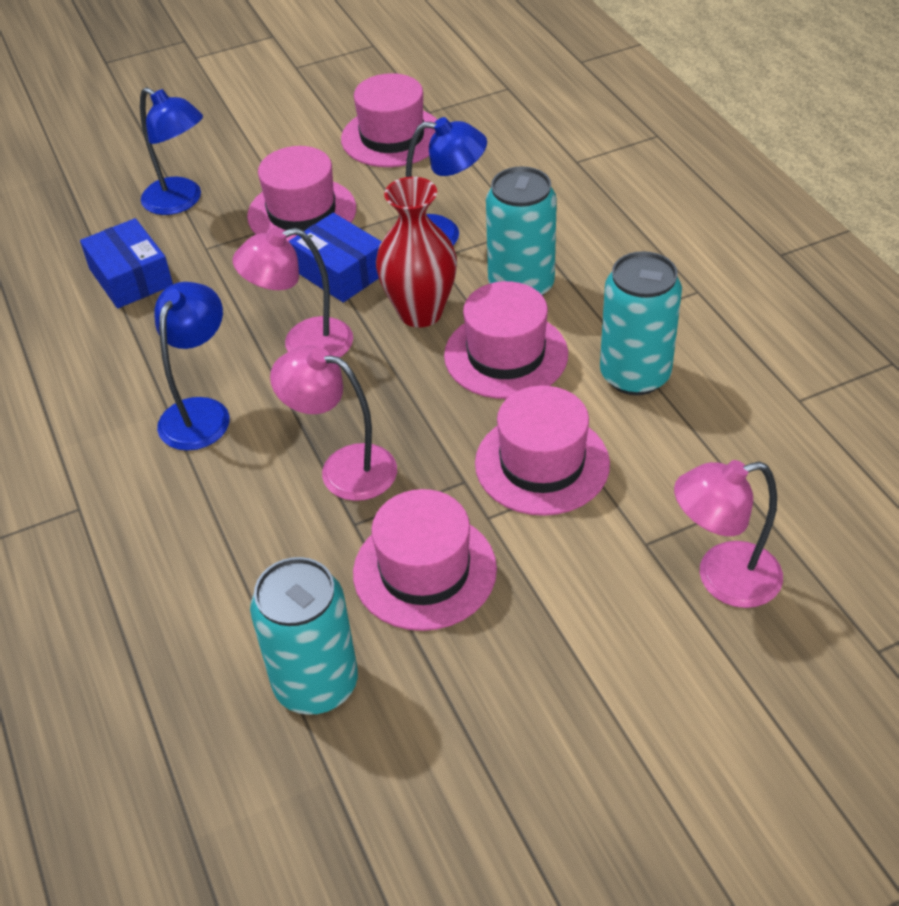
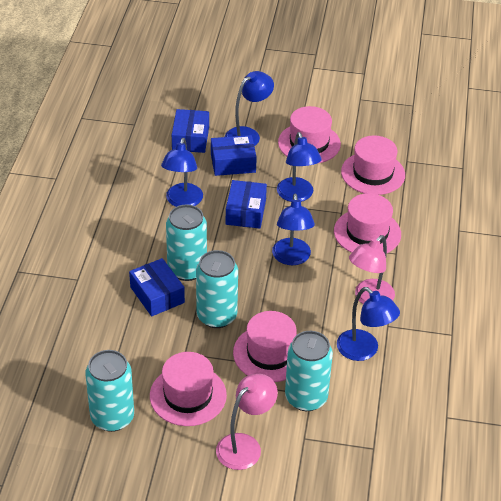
blue box: 2 -> 4
blue lamp: 3 -> 5
pink lamp: 3 -> 2
red vase: 1 -> 0
turquoise can: 3 -> 4

